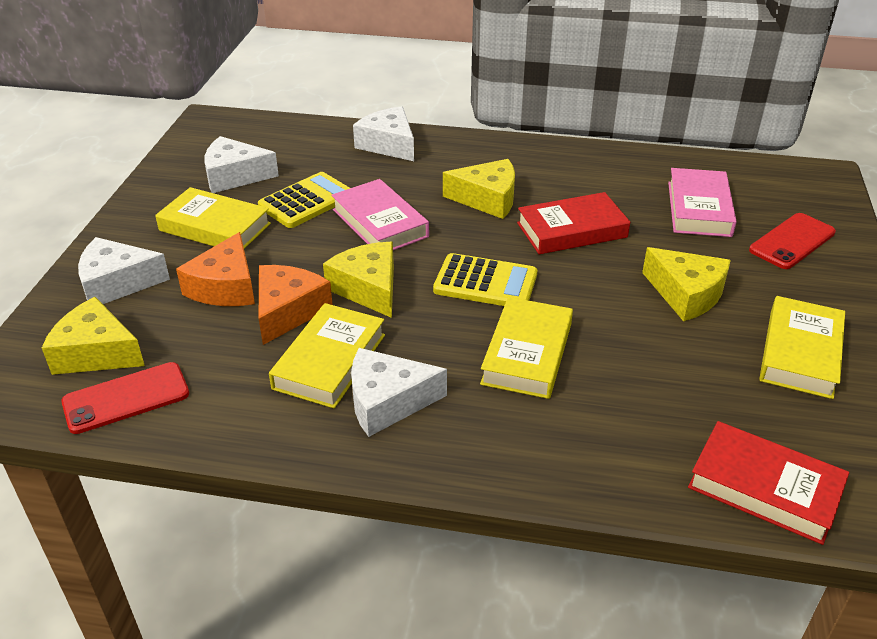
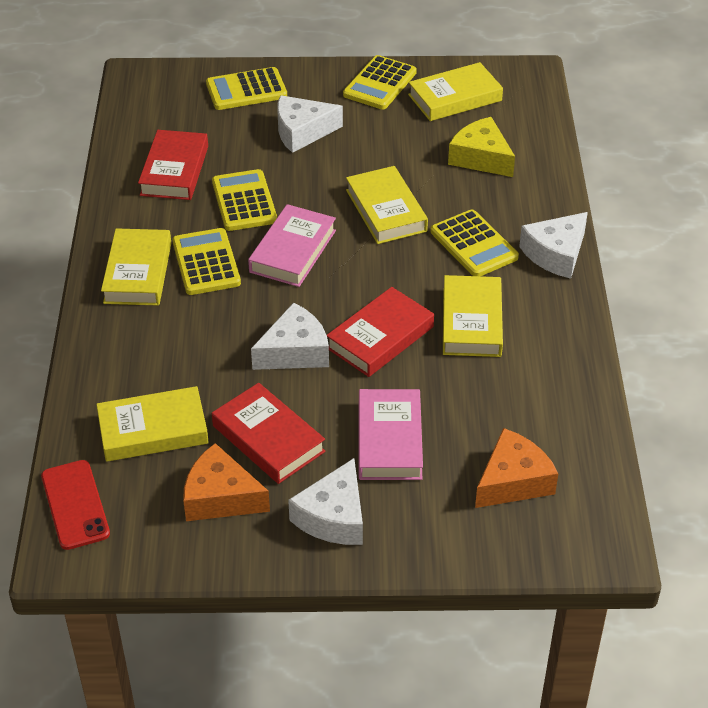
red book: 2 -> 3
red phone: 2 -> 1
yellow book: 4 -> 5
yellow calculator: 2 -> 5
yellow cheese: 4 -> 1

